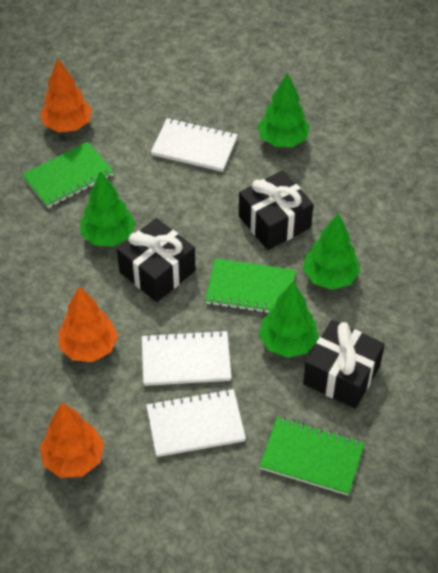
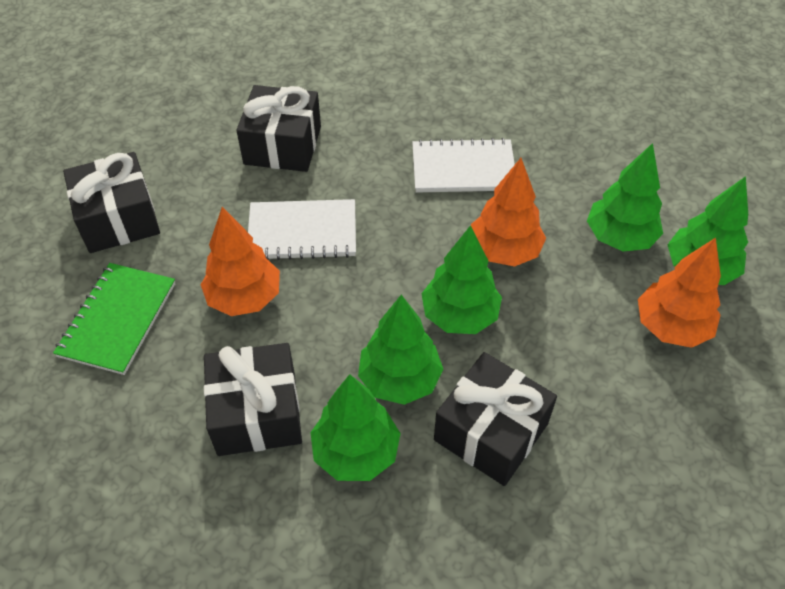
black gift: 3 -> 4
green notebook: 3 -> 1
green tree: 4 -> 5
white notebook: 3 -> 2

